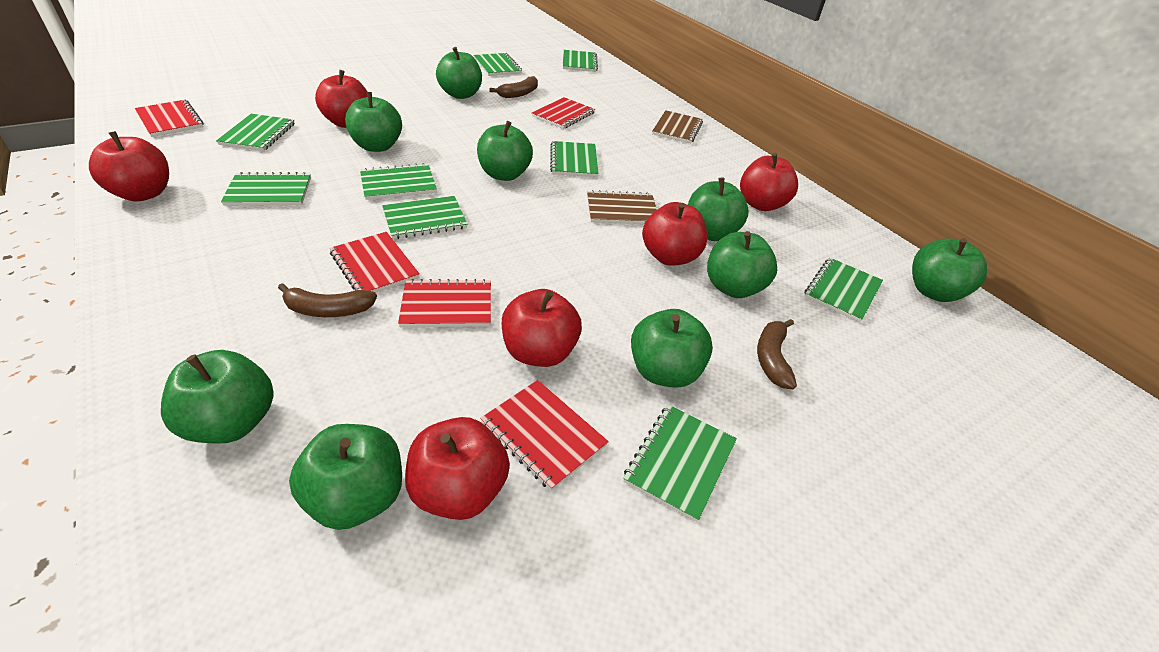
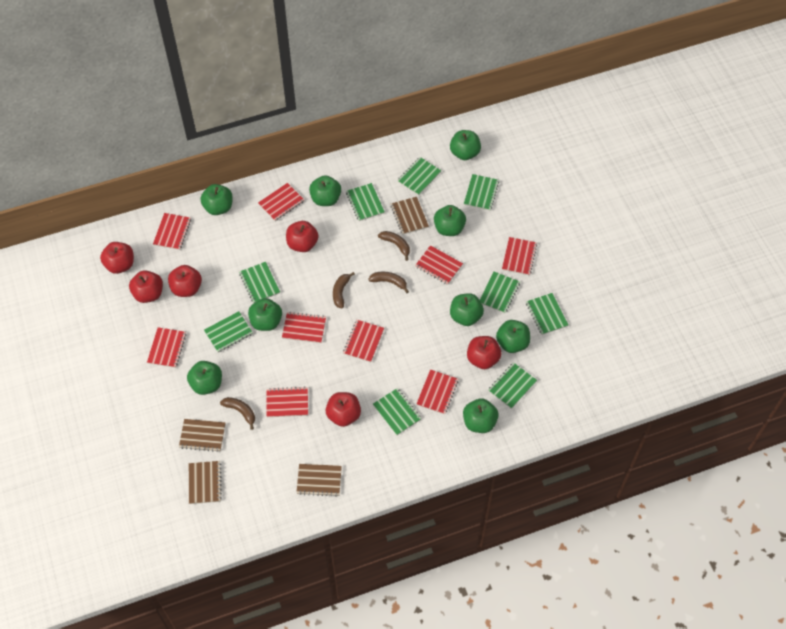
brown banana: 3 -> 4
brown notebook: 2 -> 4
red notebook: 5 -> 9

